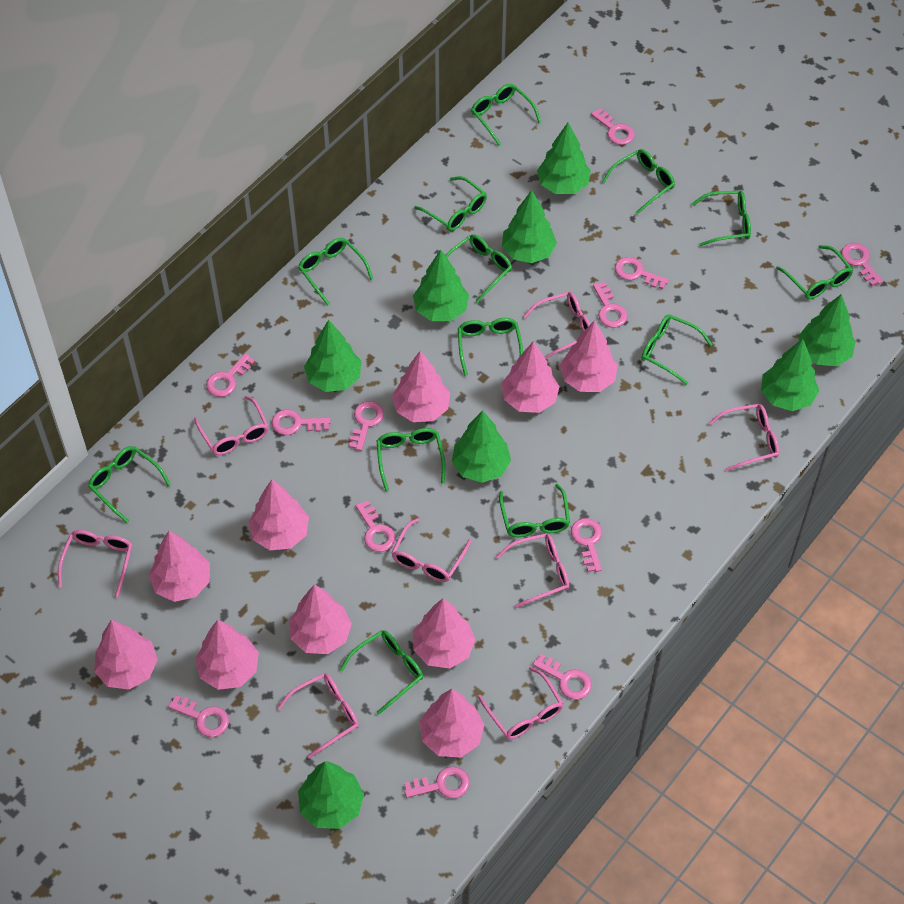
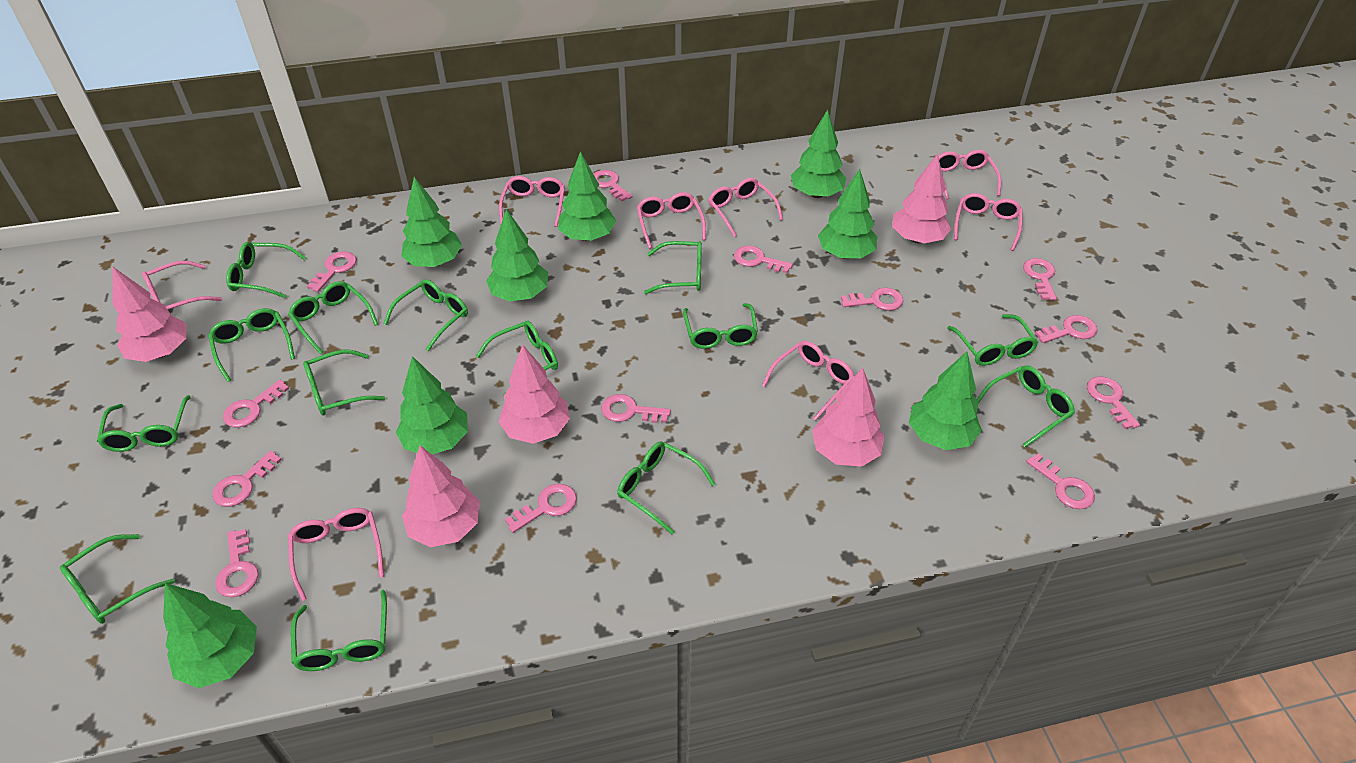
green glasses: 13 -> 14
pink key: 12 -> 13
pink tree: 10 -> 5

